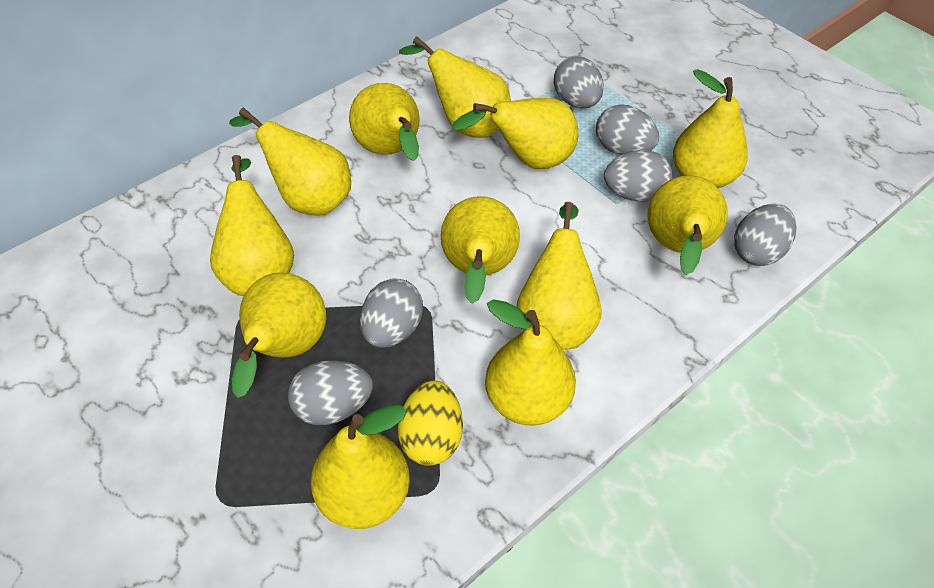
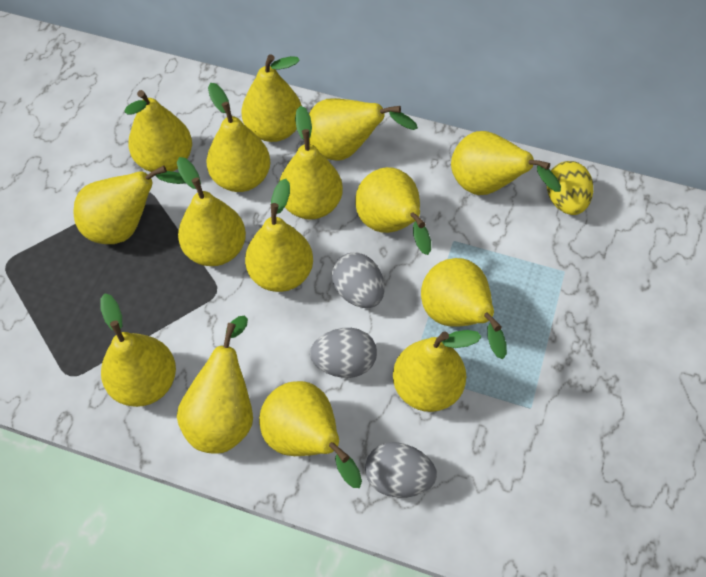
grey egg: 6 -> 3
yellow pear: 12 -> 15

